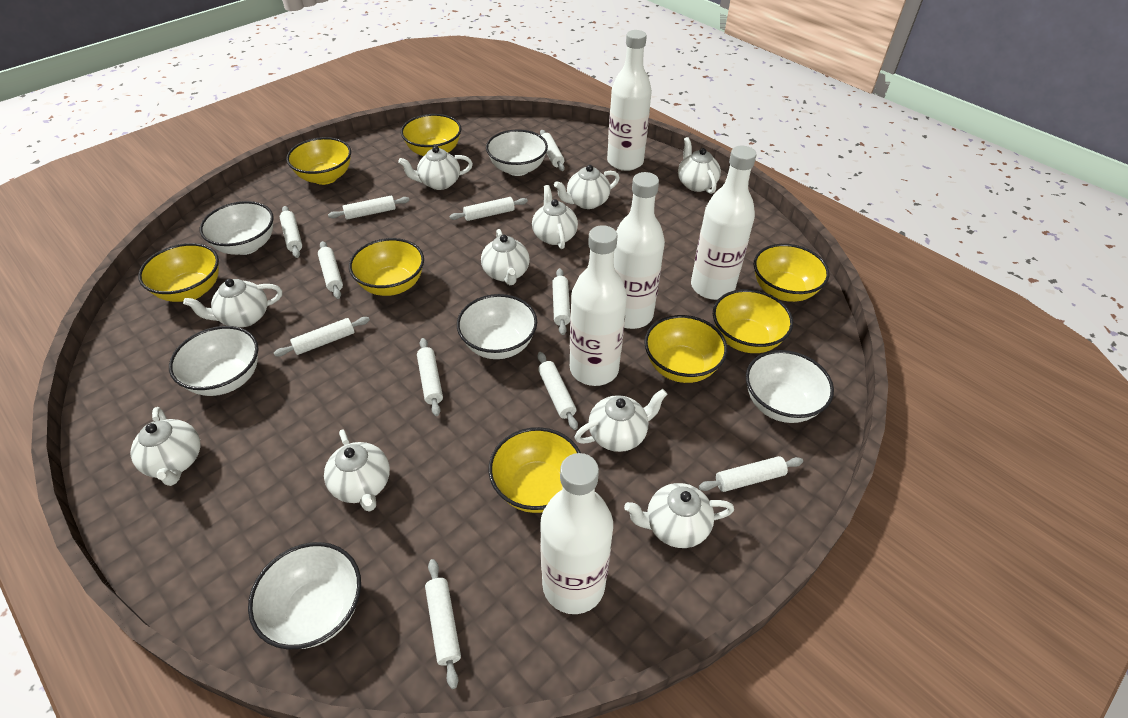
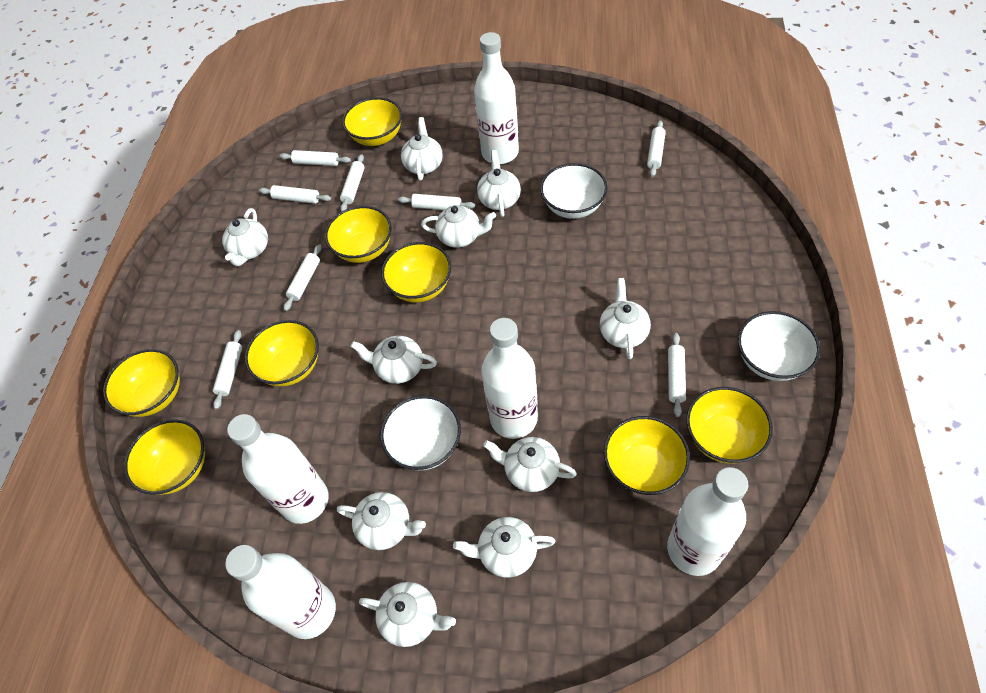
white bowl: 6 -> 3
white rolling pin: 11 -> 8

